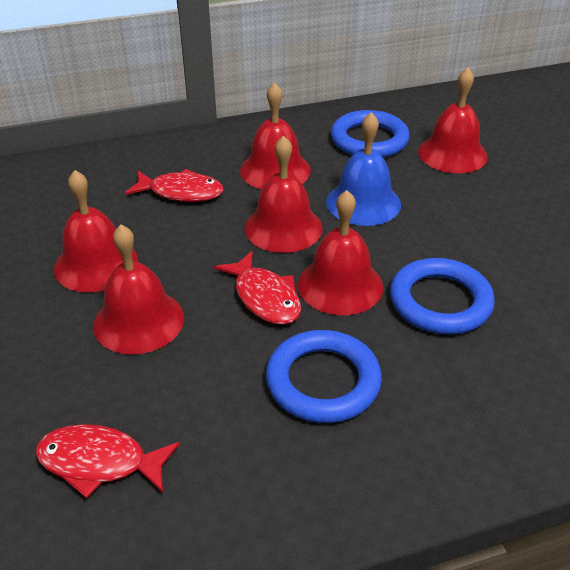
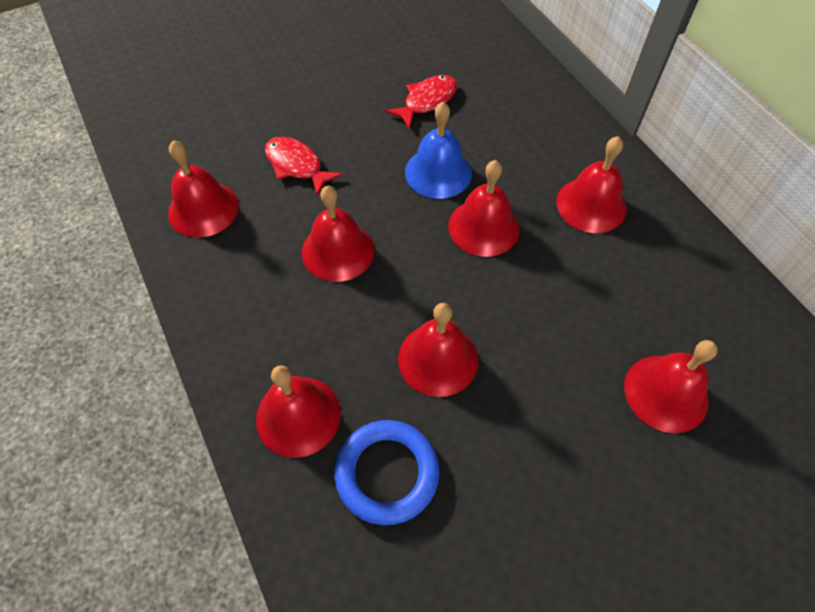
blue ring: 3 -> 1
red bell: 6 -> 7
red fish: 3 -> 2

